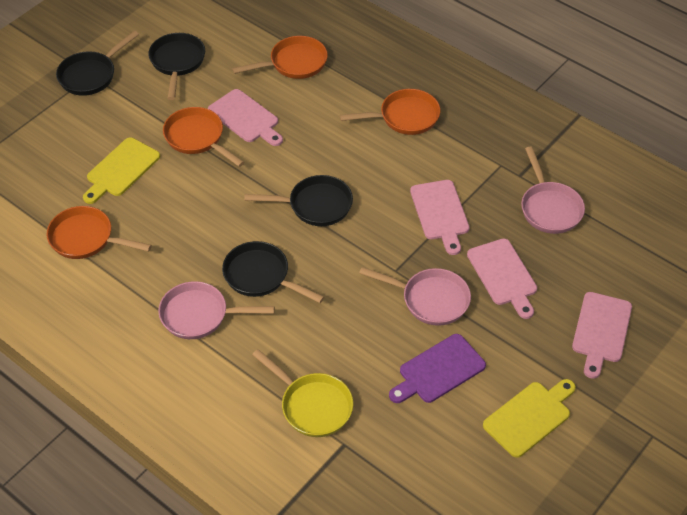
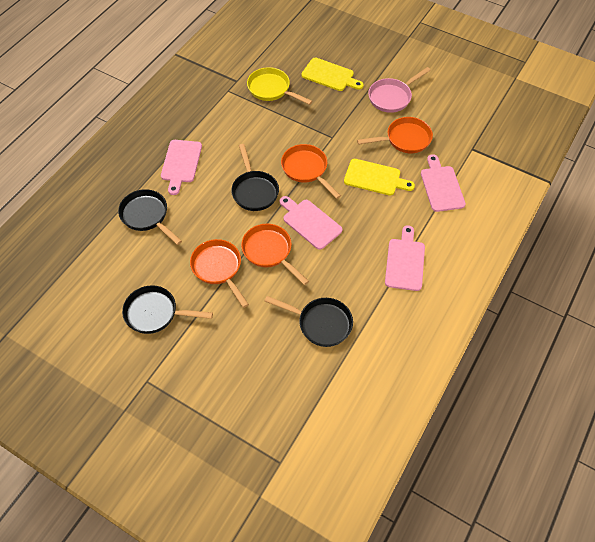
pink pan: 3 -> 1
purple cutting board: 1 -> 0

